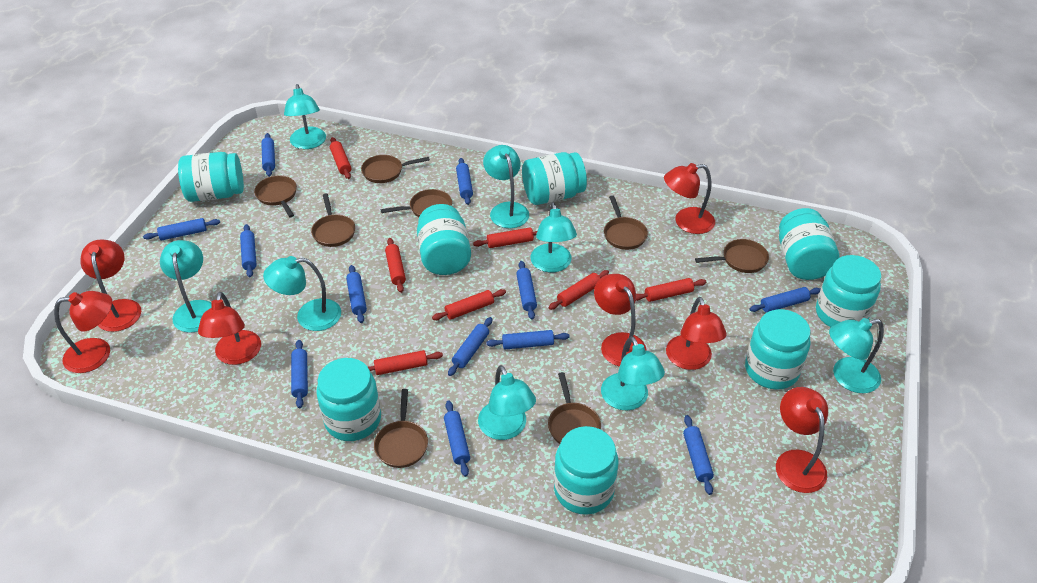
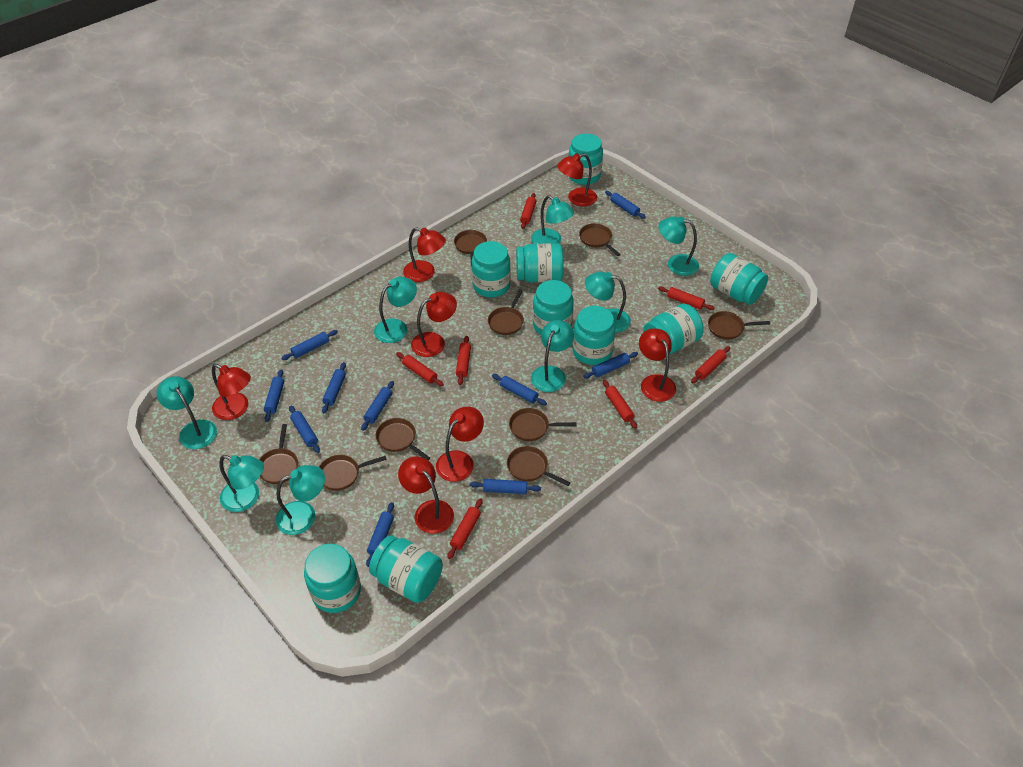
blue rolling pin: 12 -> 10
brown pan: 8 -> 9
turquoise jar: 8 -> 9

